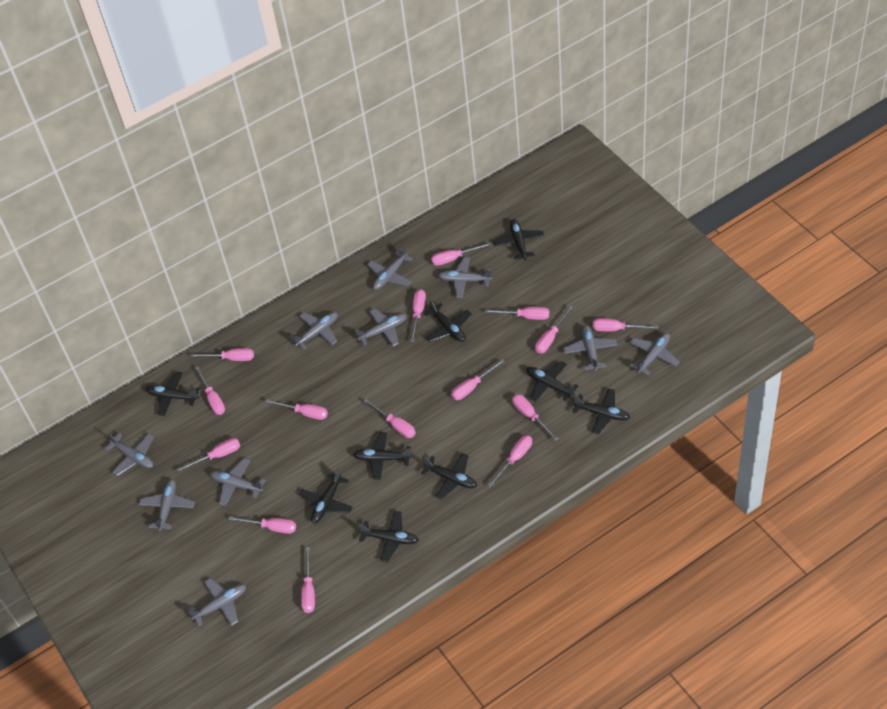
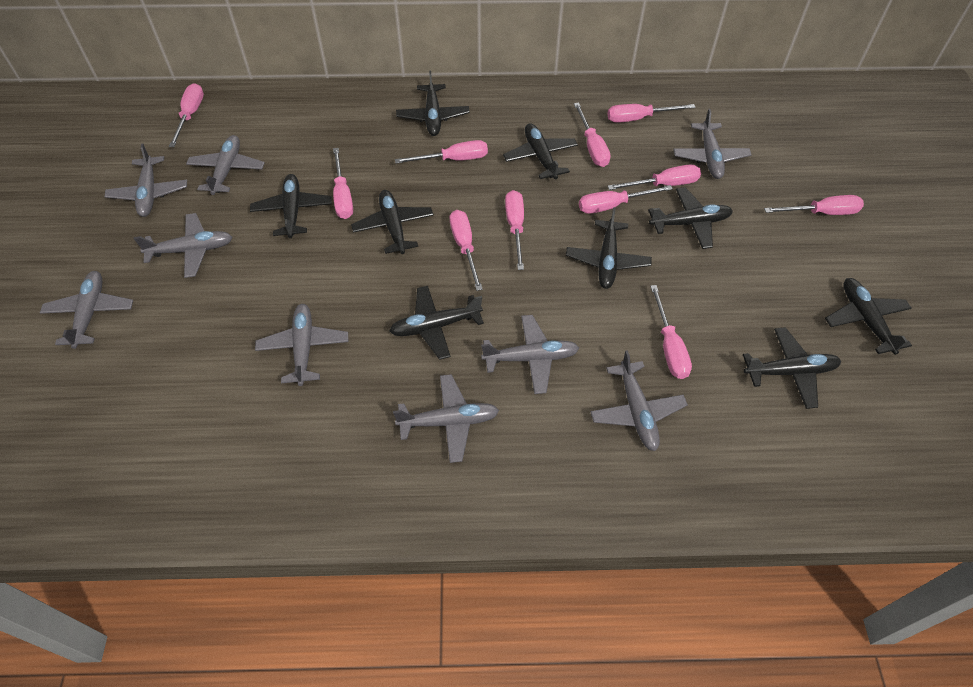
grey plane: 10 -> 9
pink screwdriver: 15 -> 11

